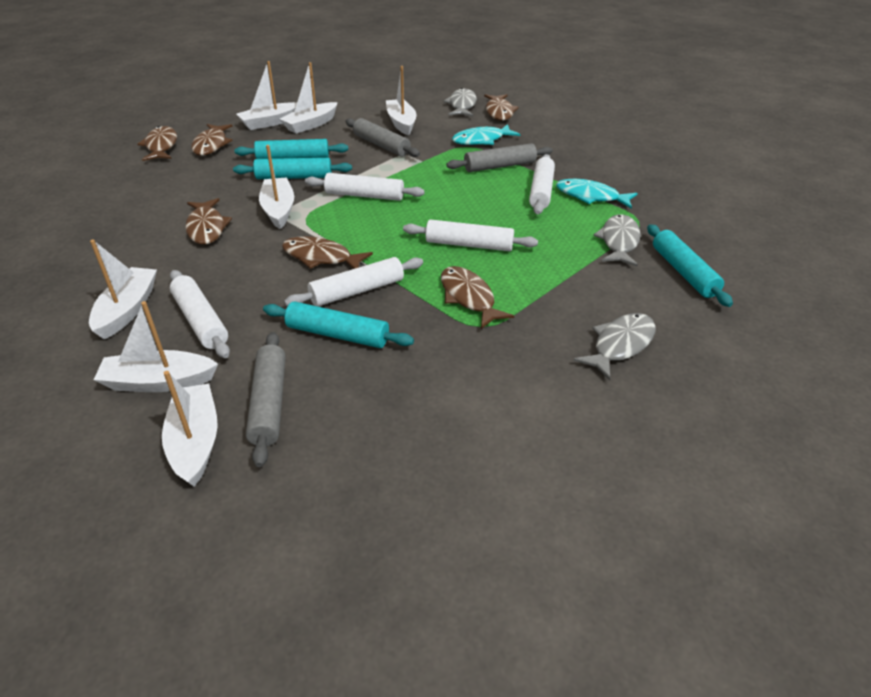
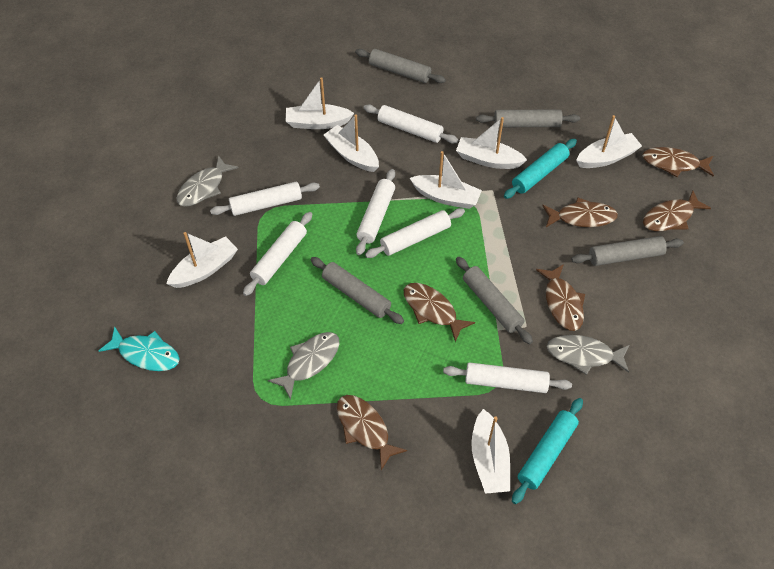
grey rolling pin: 3 -> 5
turquoise fish: 2 -> 1
turquoise rolling pin: 4 -> 2
white rolling pin: 5 -> 6

